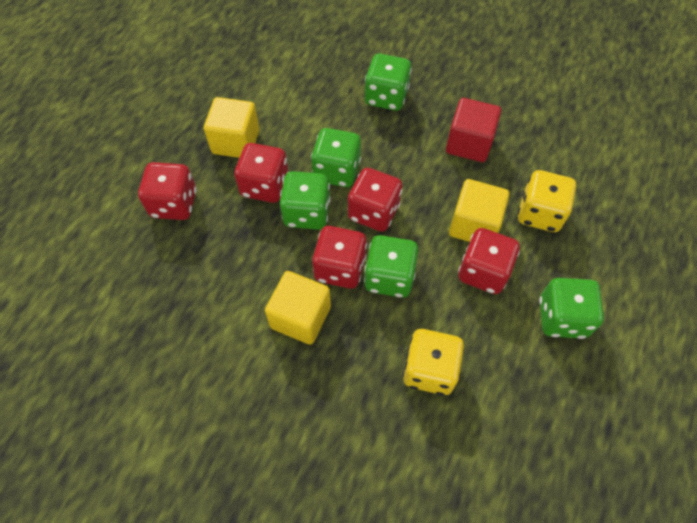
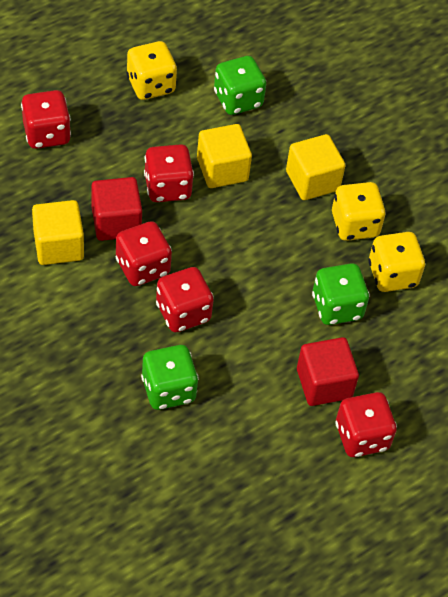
green dice: 5 -> 3
red cube: 1 -> 2
yellow dice: 2 -> 3

